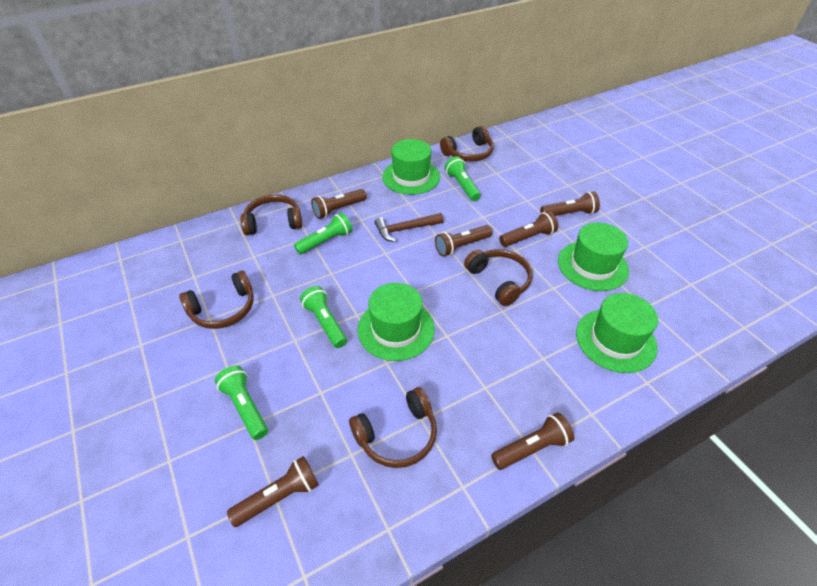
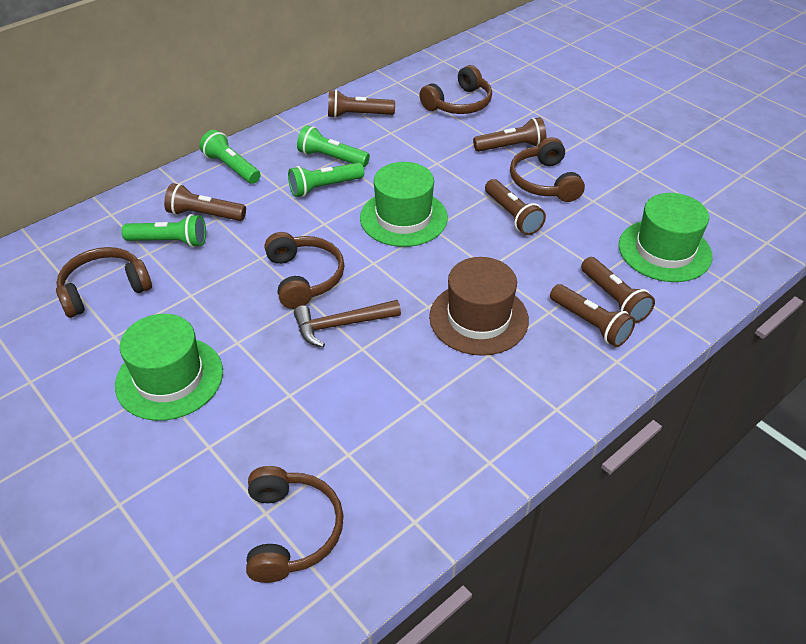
brown hat: 0 -> 1
green hat: 4 -> 3

